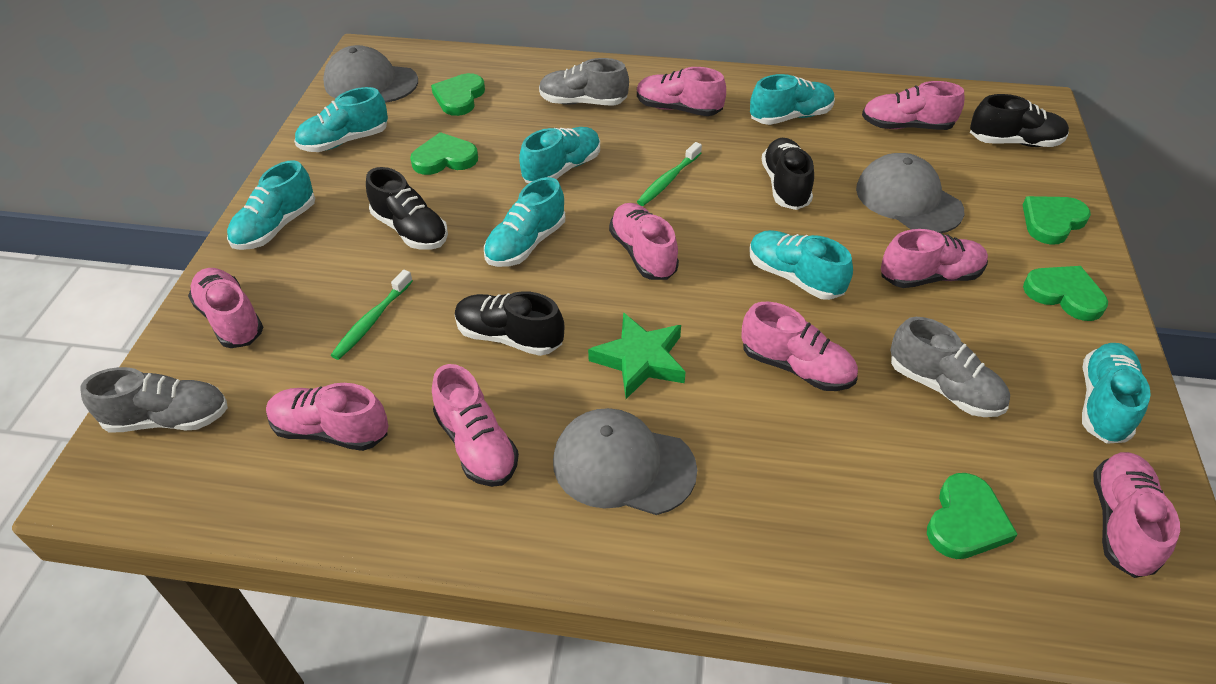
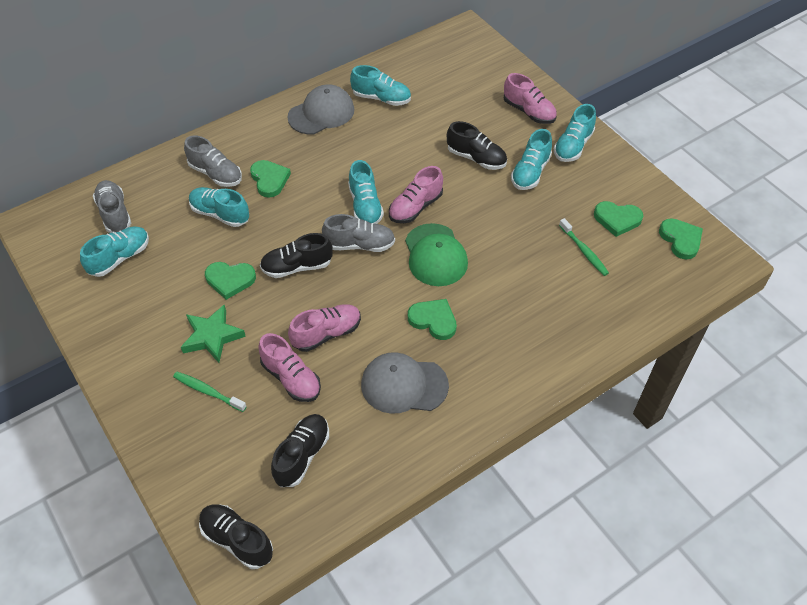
green cap: 0 -> 1
grey cap: 3 -> 2
pink shoe: 9 -> 4
turquoise shoe: 7 -> 6

